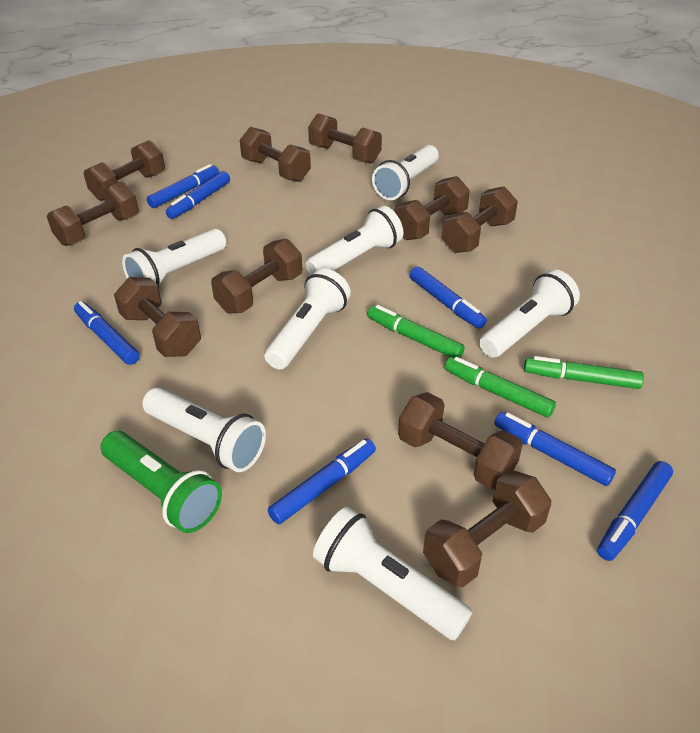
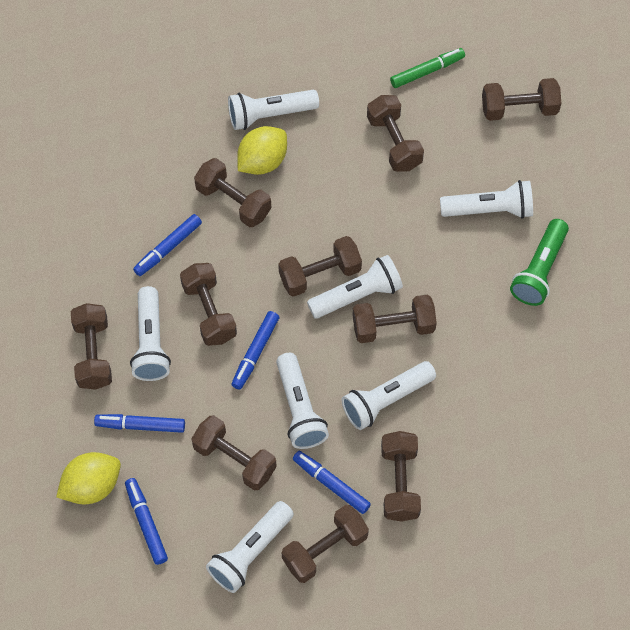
blue marker: 7 -> 5
green marker: 3 -> 1
yellow lemon: 0 -> 2

